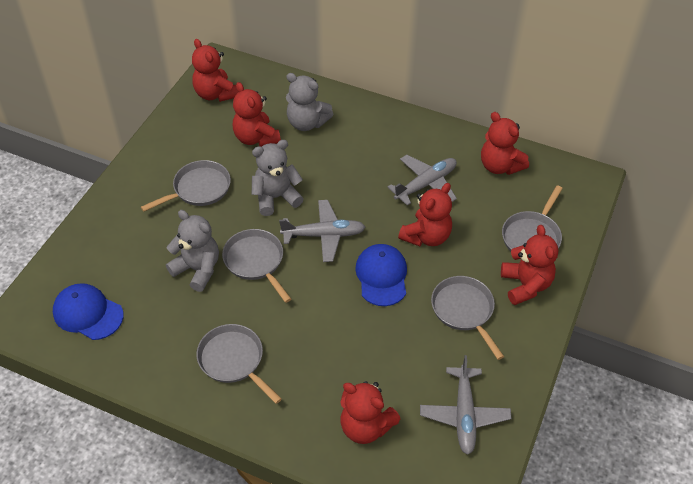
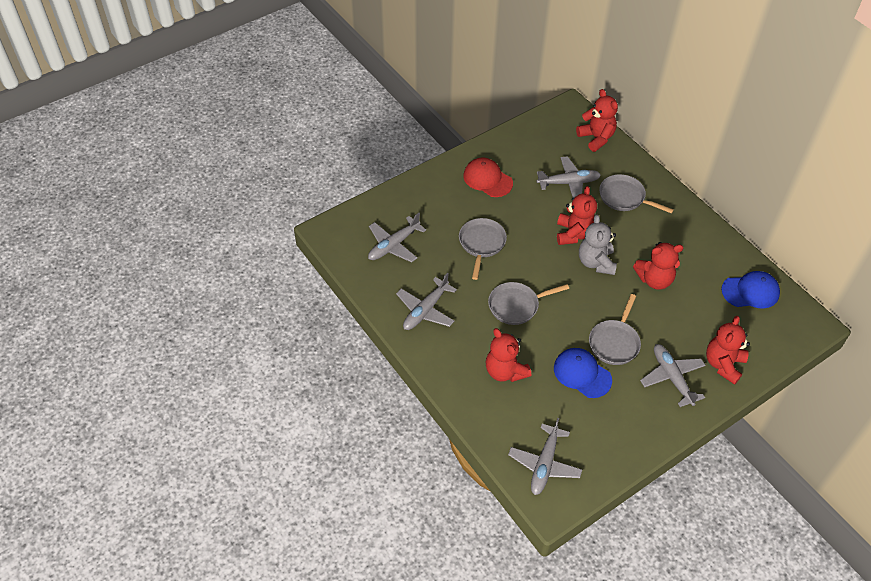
grey pan: 5 -> 4
grey plane: 3 -> 5
grey teddy bear: 3 -> 1
red cap: 0 -> 1
red teddy bear: 6 -> 5

